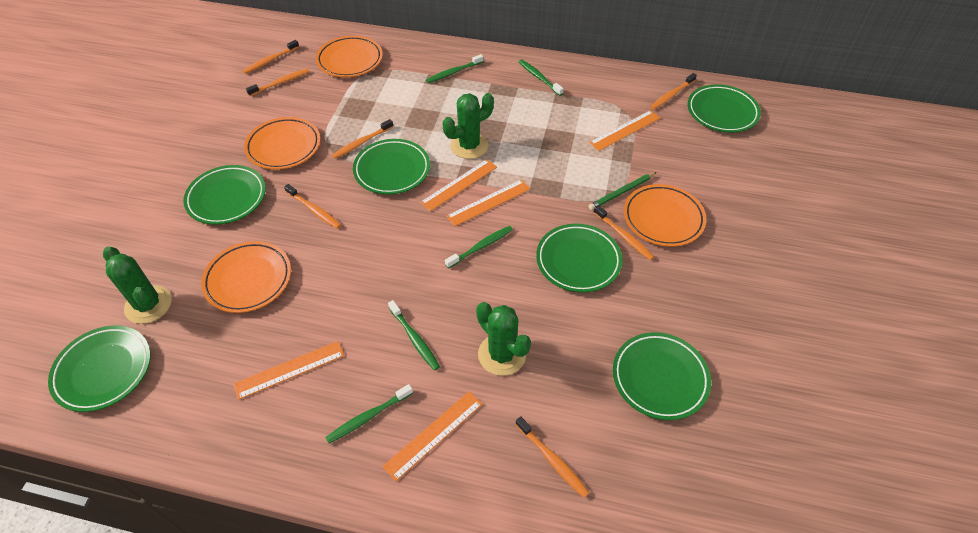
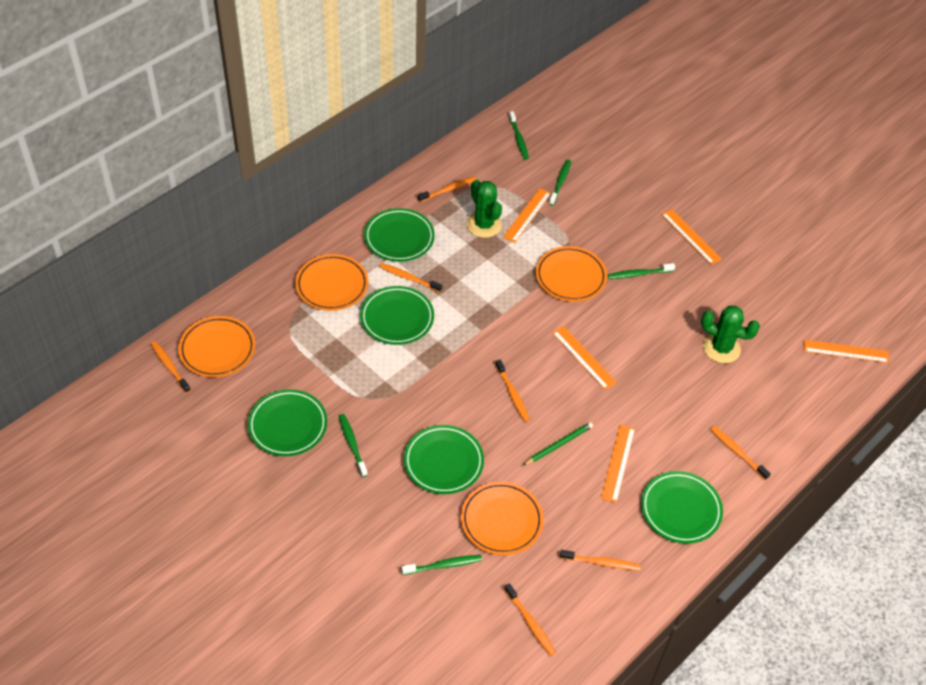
green cactus: 3 -> 2
green plate: 6 -> 5

